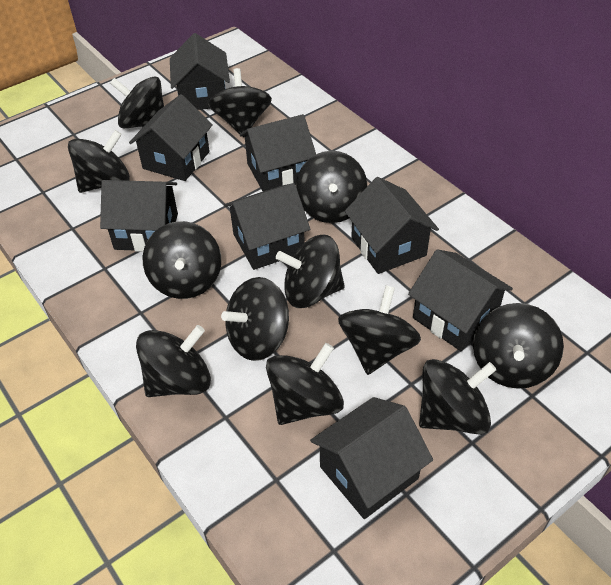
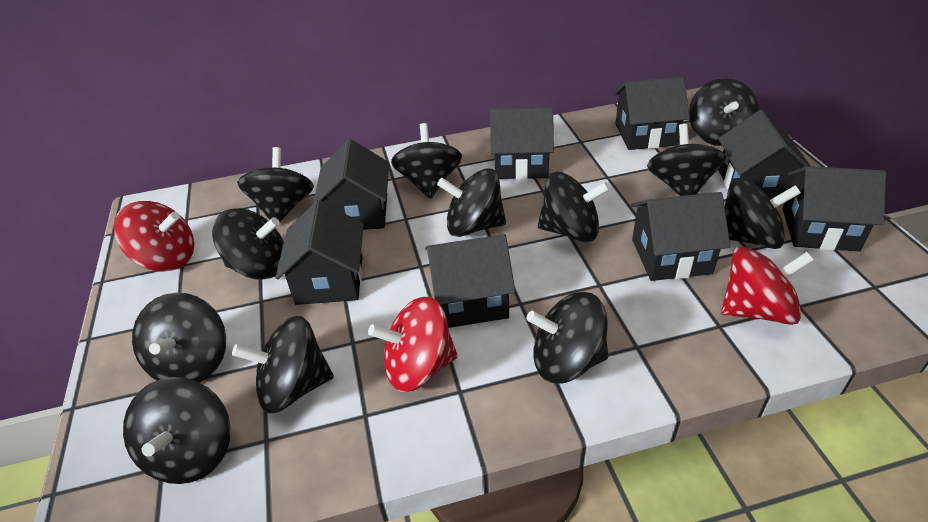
red spinning top: 0 -> 3

